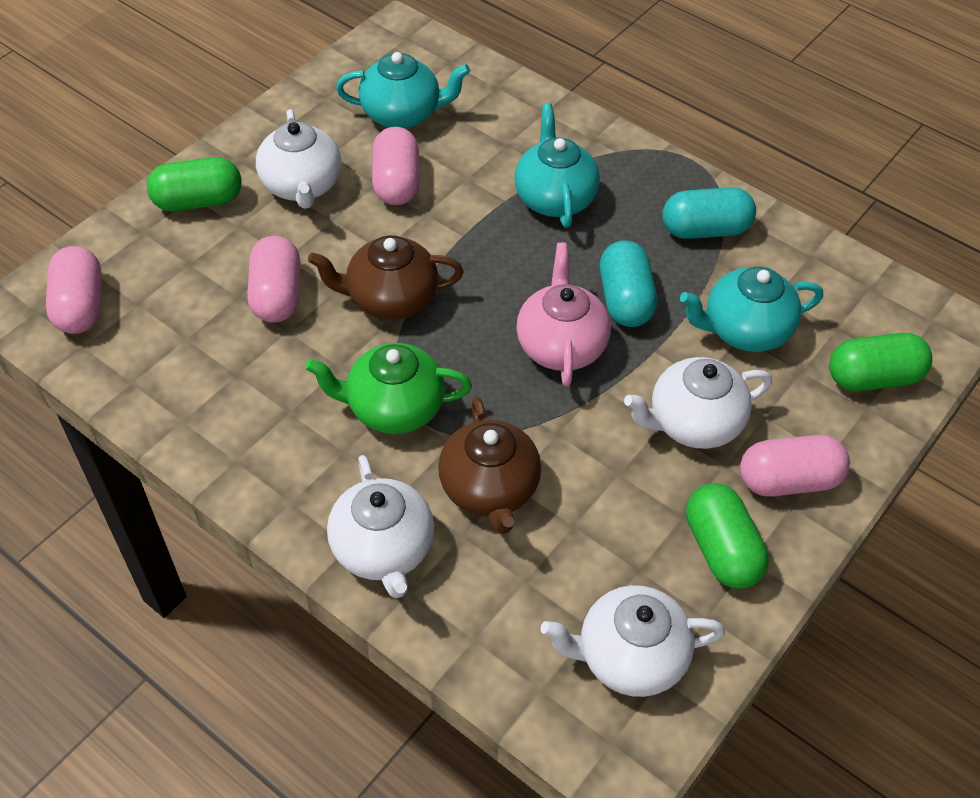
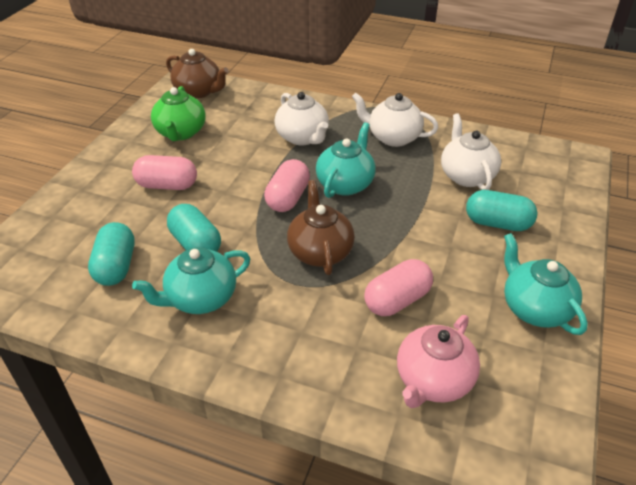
green capsule: 3 -> 0
pink capsule: 4 -> 3
turquoise capsule: 2 -> 3
white teapot: 4 -> 3

